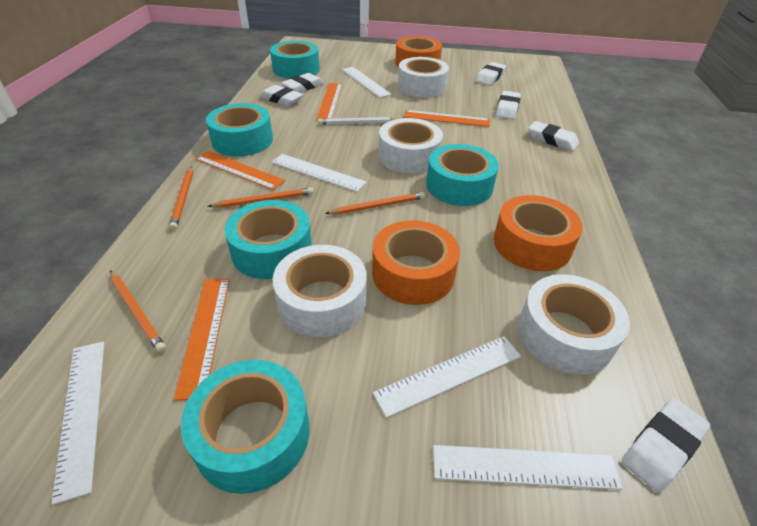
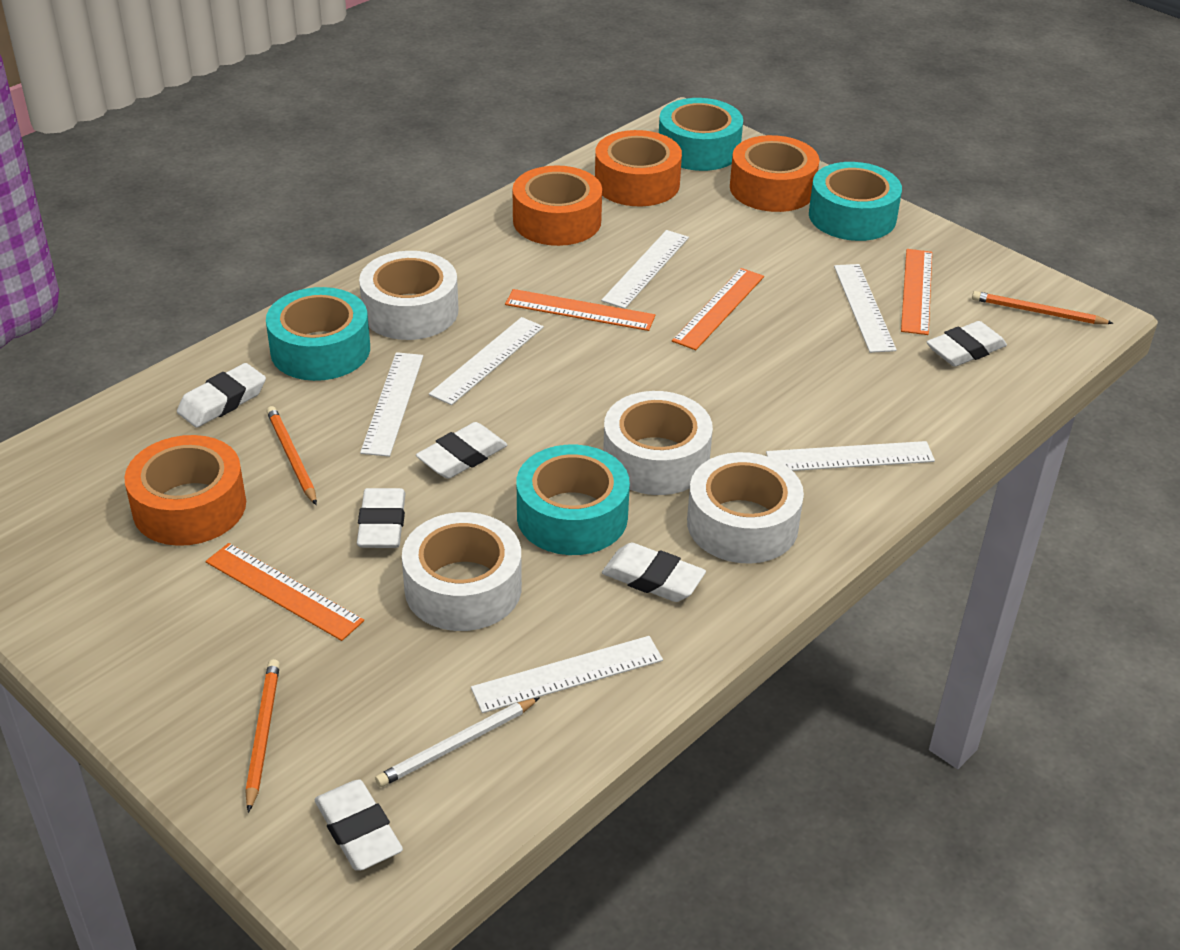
orange pencil: 4 -> 3
orange tape: 3 -> 4
turquoise tape: 5 -> 4
white ruler: 5 -> 6

